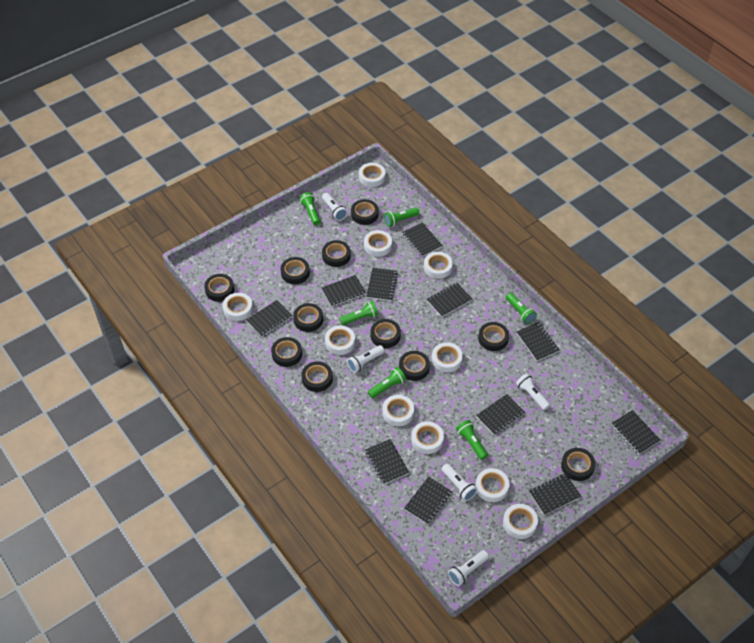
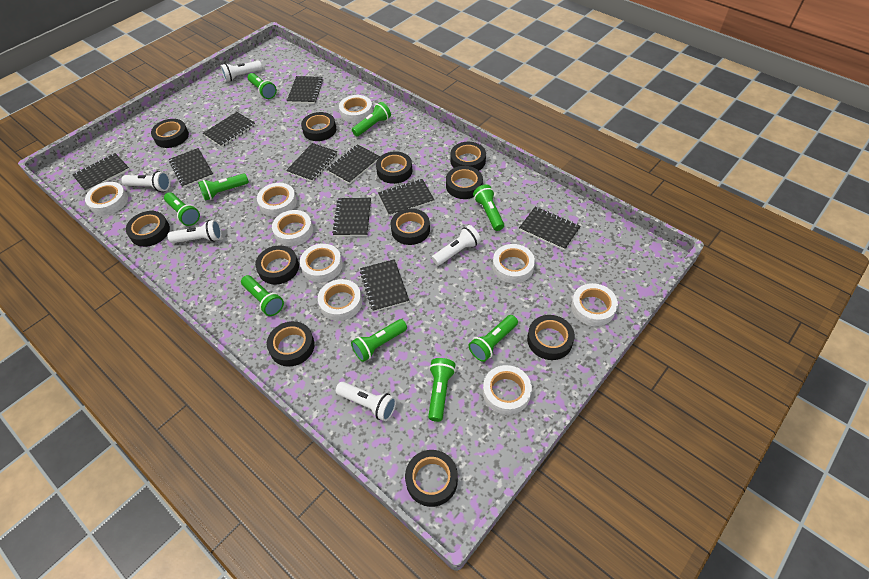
black notebook: 11 -> 10
green flashlight: 6 -> 9
white tape: 10 -> 9

